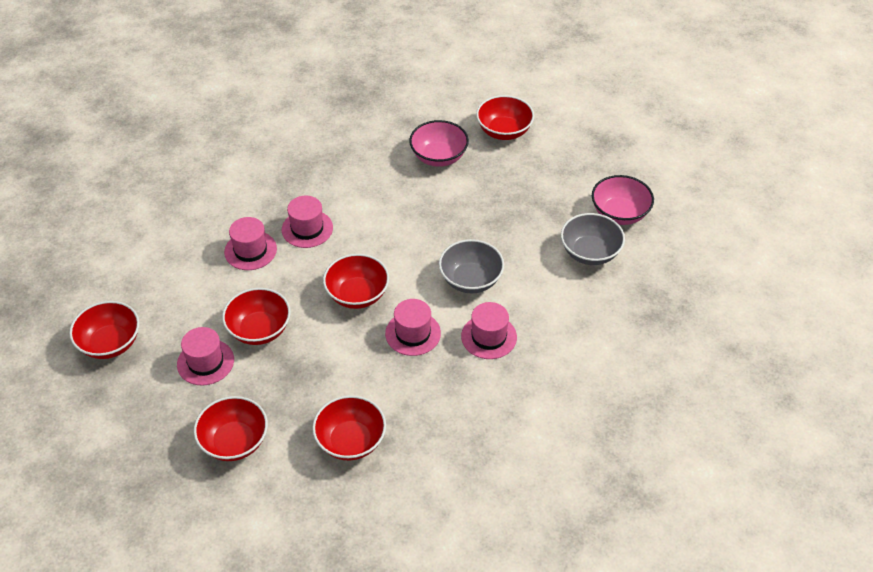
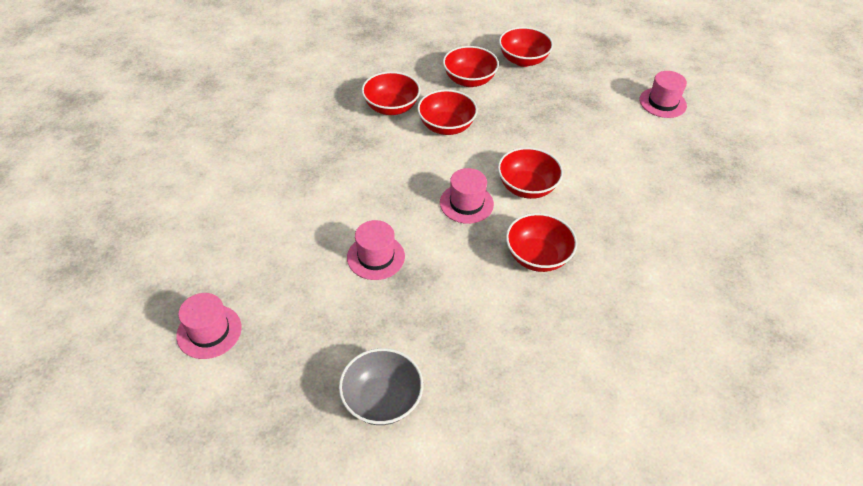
grey bowl: 2 -> 1
pink bowl: 2 -> 0
pink hat: 5 -> 4

